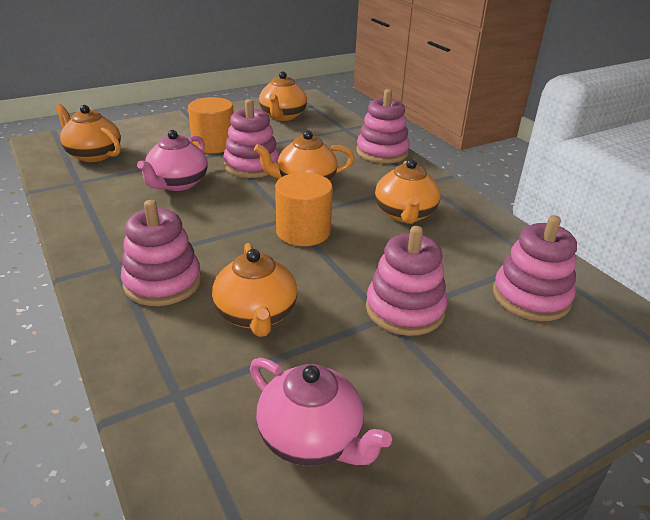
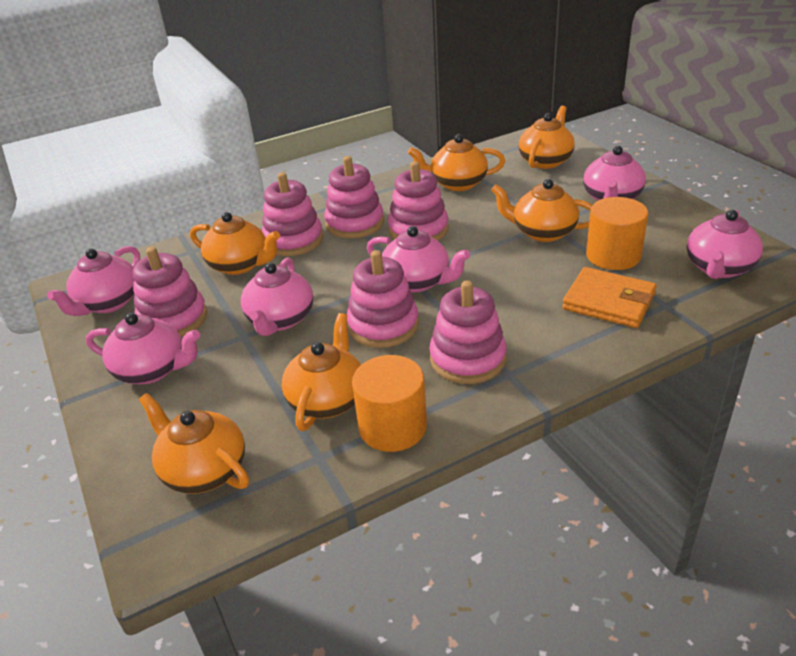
orange teapot: 5 -> 6
orange wallet: 0 -> 1
pink stacking toy: 5 -> 6
pink teapot: 2 -> 6

